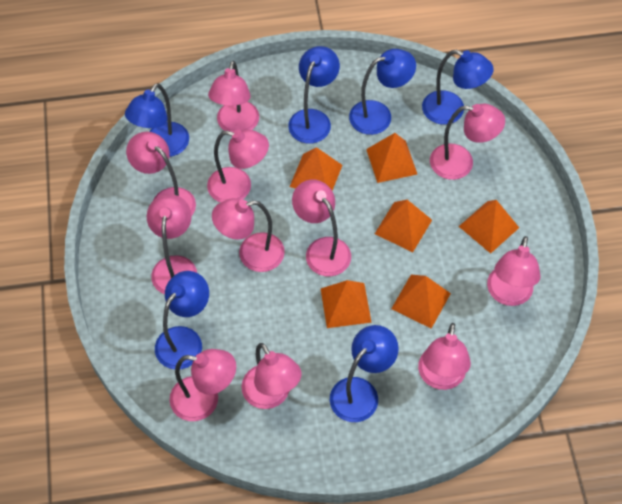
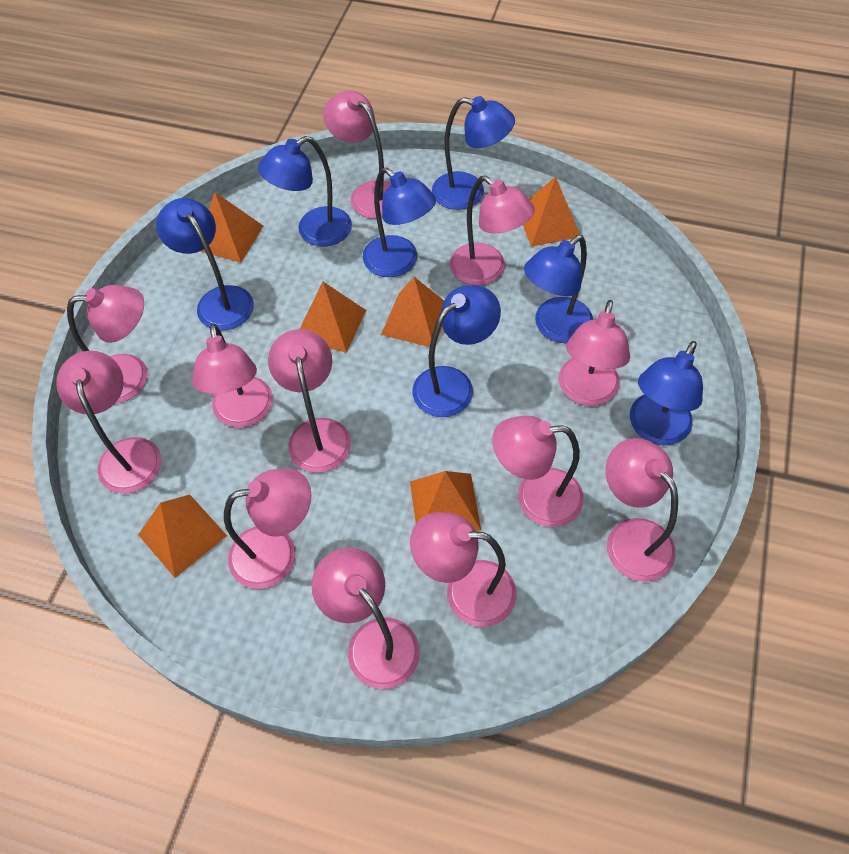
blue lamp: 6 -> 7
pink lamp: 11 -> 12

